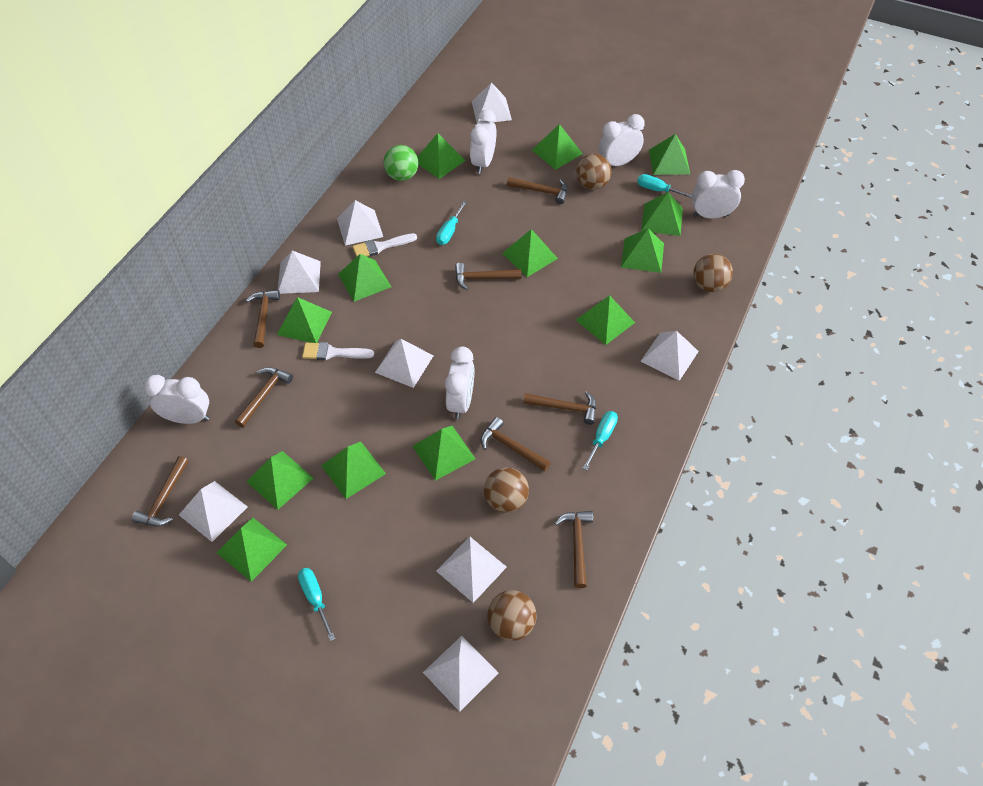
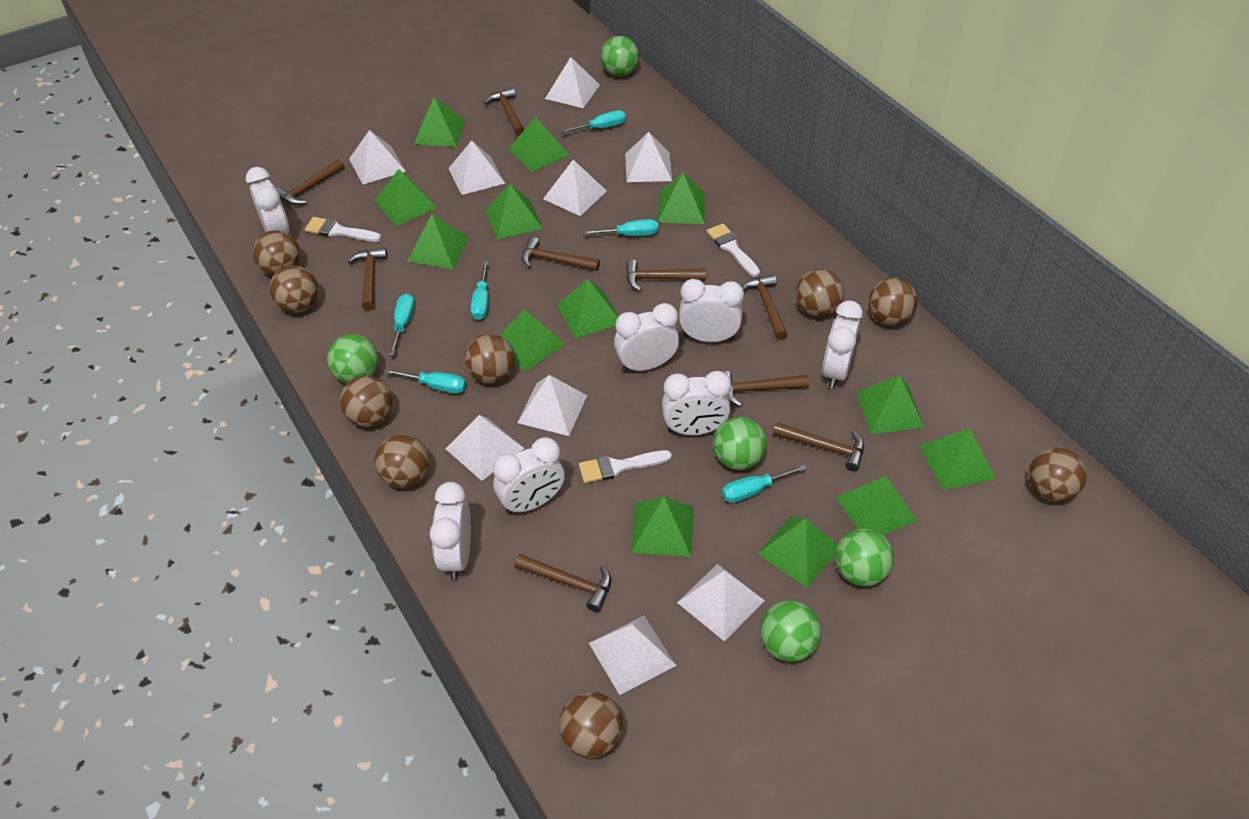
brown ball: 4 -> 9
brown hammer: 8 -> 9
green ball: 1 -> 5
turquoise screwdriver: 4 -> 6
white brush: 2 -> 3
white clock: 5 -> 7
white pyramid: 8 -> 9

